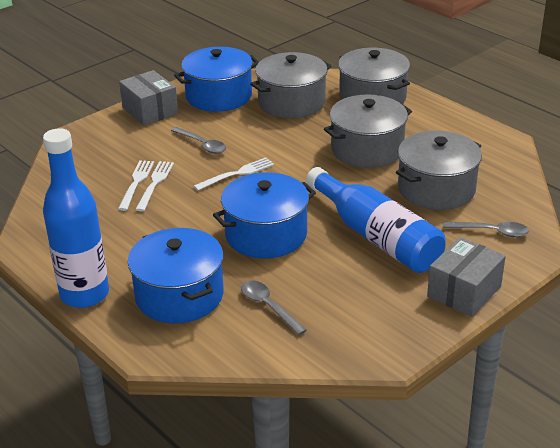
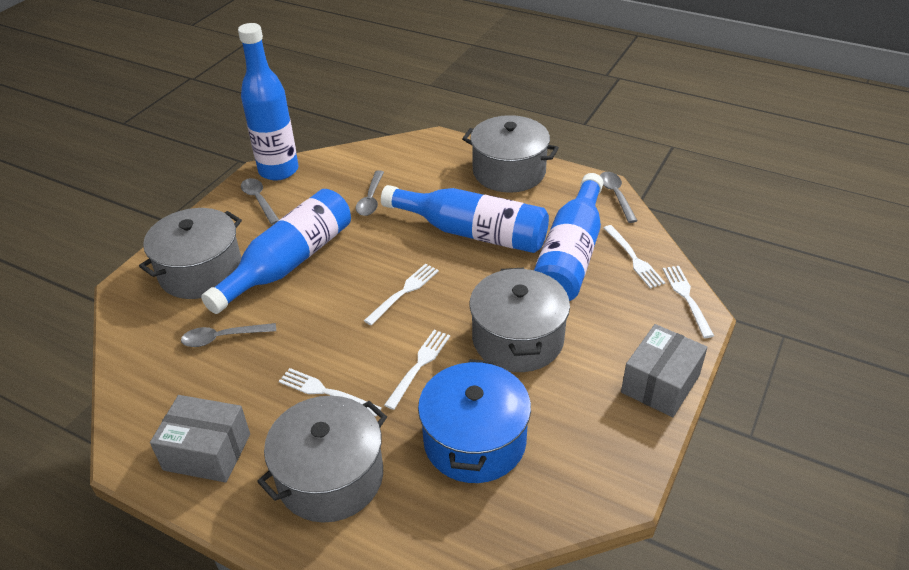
blue bottle: 2 -> 4
blue pot: 3 -> 1
grey spoon: 3 -> 4
white fork: 3 -> 5

